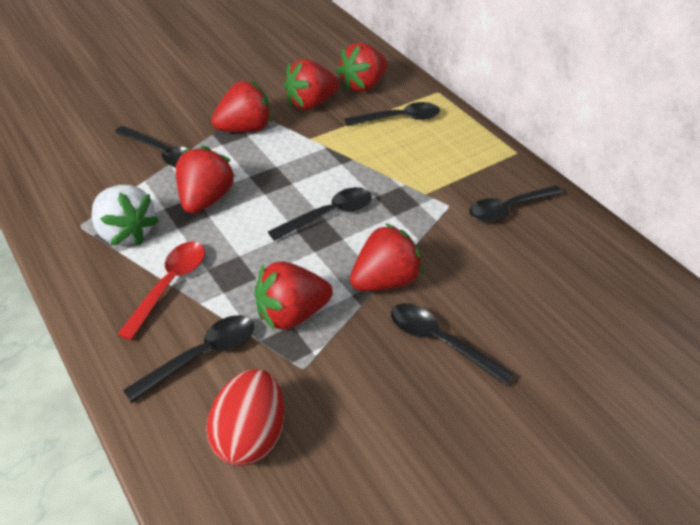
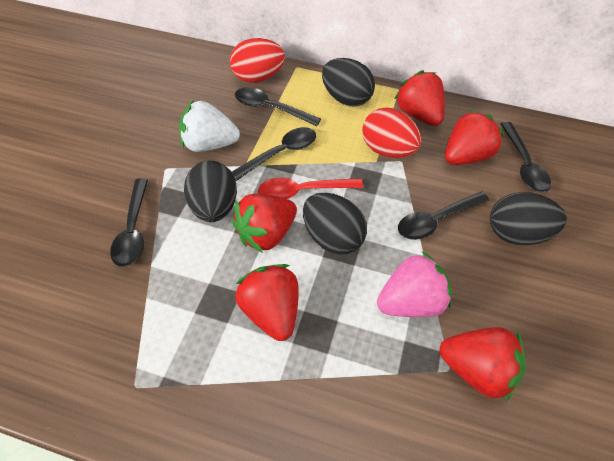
black egg: 0 -> 4
black spoon: 6 -> 5
pink strawberry: 0 -> 1
red egg: 1 -> 2
red strawberry: 6 -> 5

